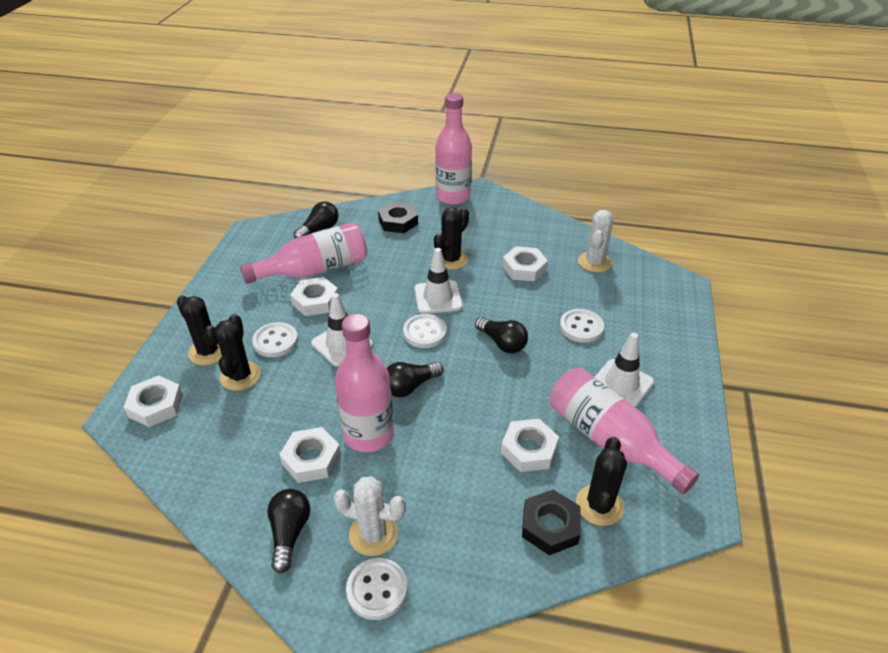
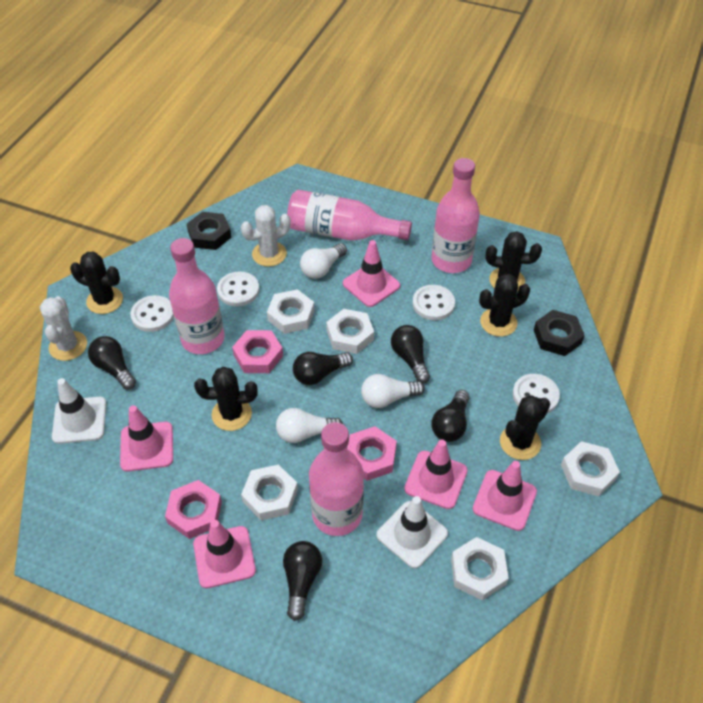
black cactus: 4 -> 5
black light bulb: 4 -> 5
pink nut: 0 -> 3
pink traffic cone: 0 -> 5
white light bulb: 0 -> 3
white traffic cone: 3 -> 2

